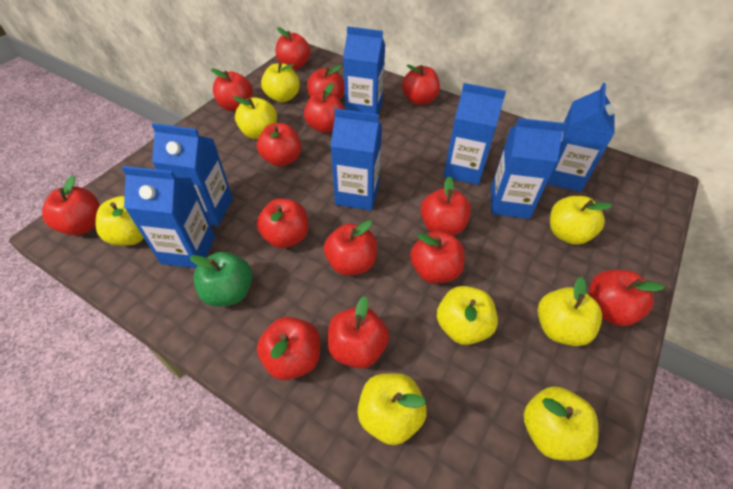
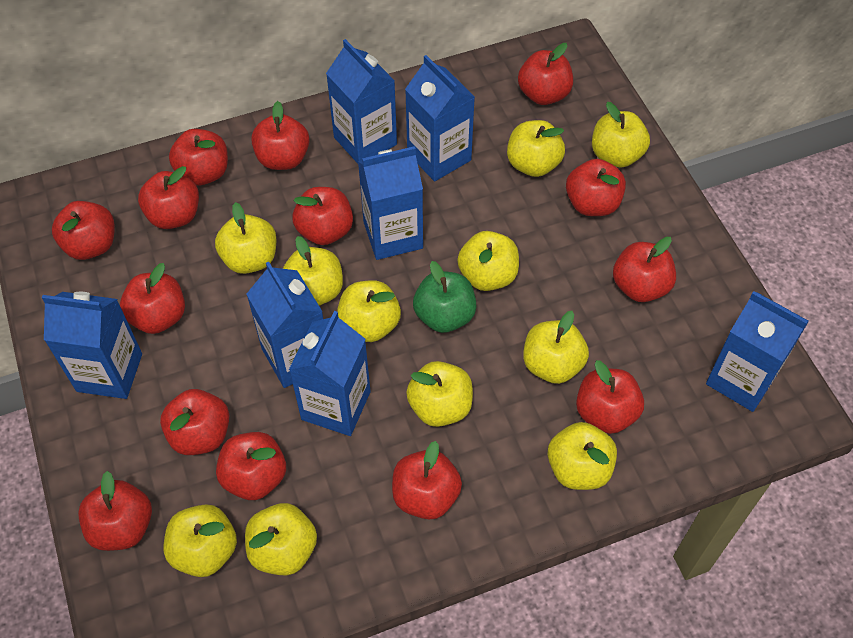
yellow apple: 8 -> 11

